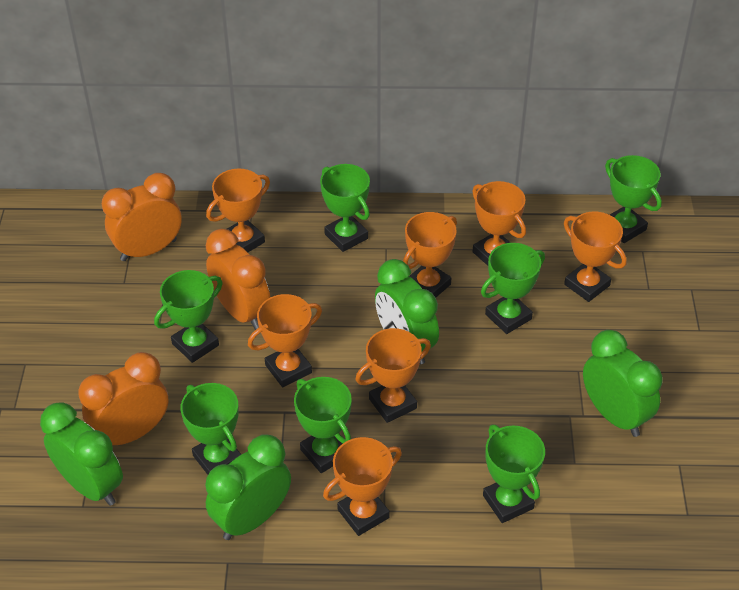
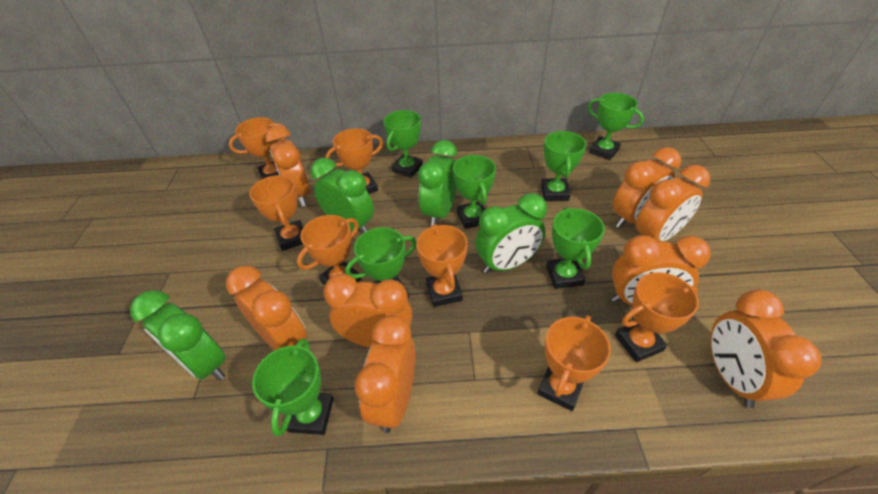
orange clock: 3 -> 8

